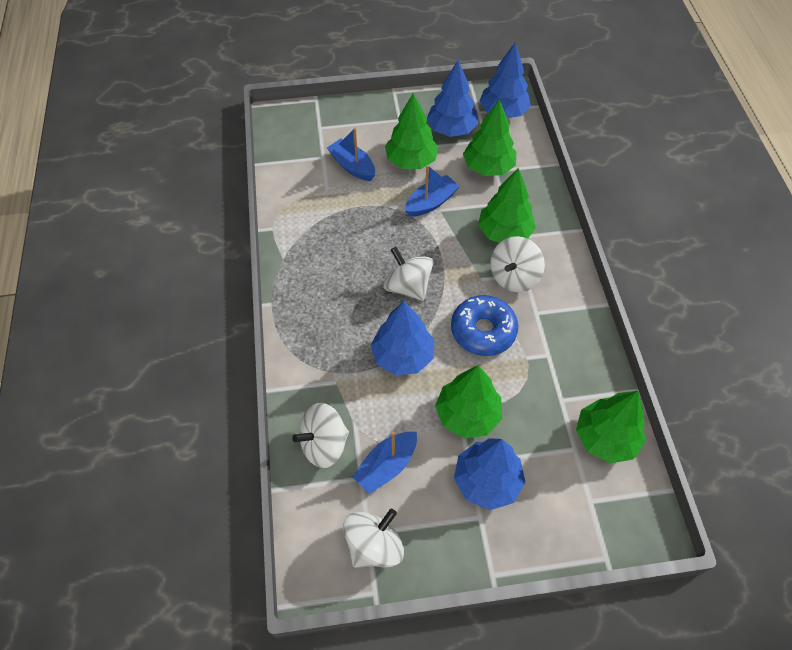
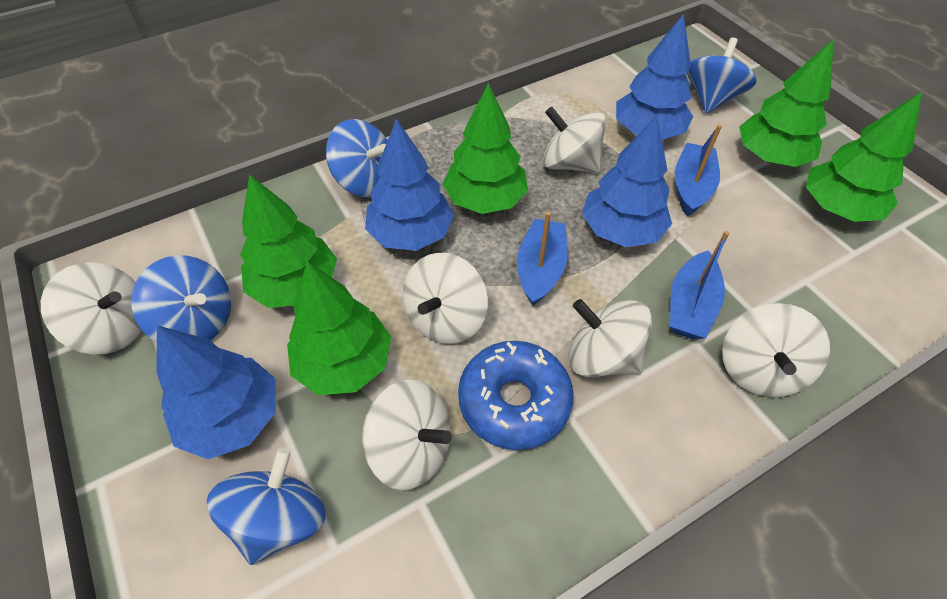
blue spinning top: 0 -> 4
white spinning top: 4 -> 6

